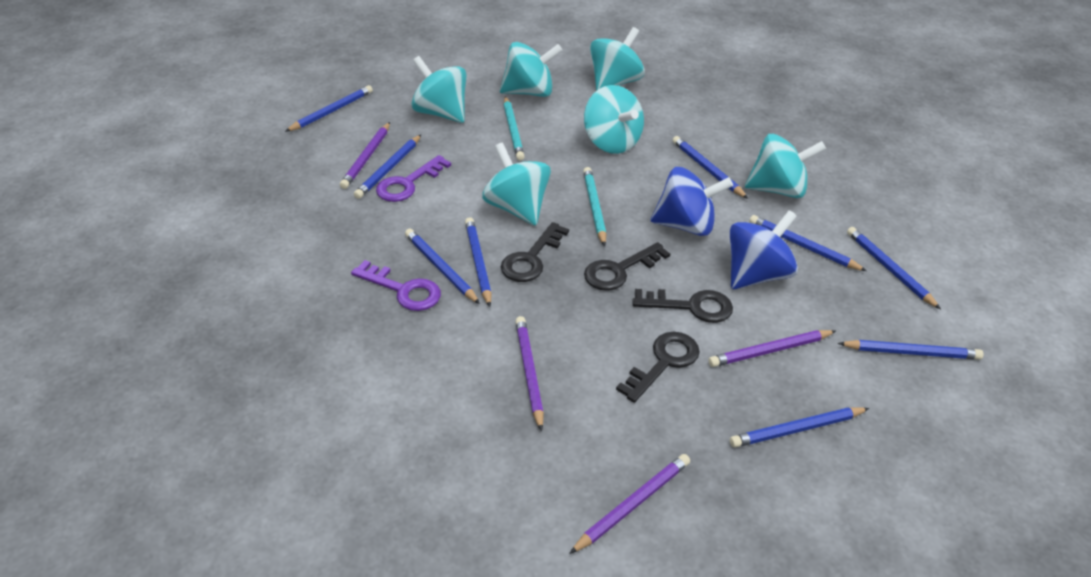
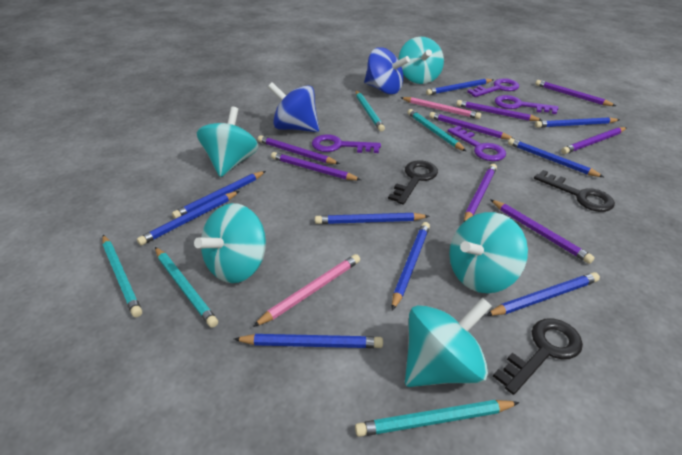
black key: 4 -> 3
pink pencil: 0 -> 2
purple key: 2 -> 4
purple pencil: 4 -> 8
turquoise pencil: 2 -> 5
turquoise spinning top: 6 -> 5

